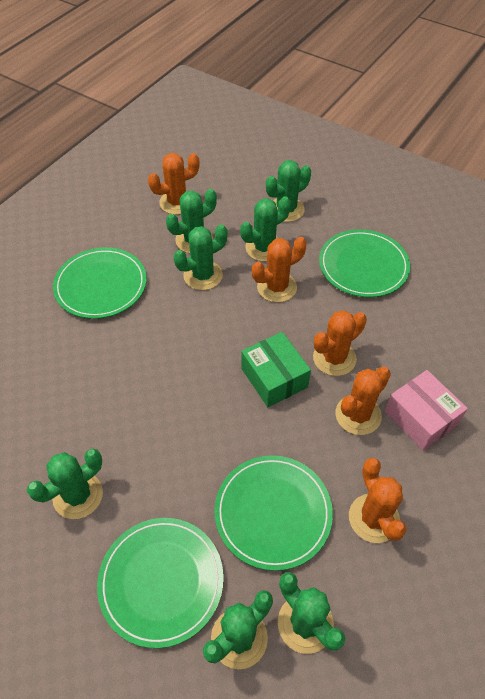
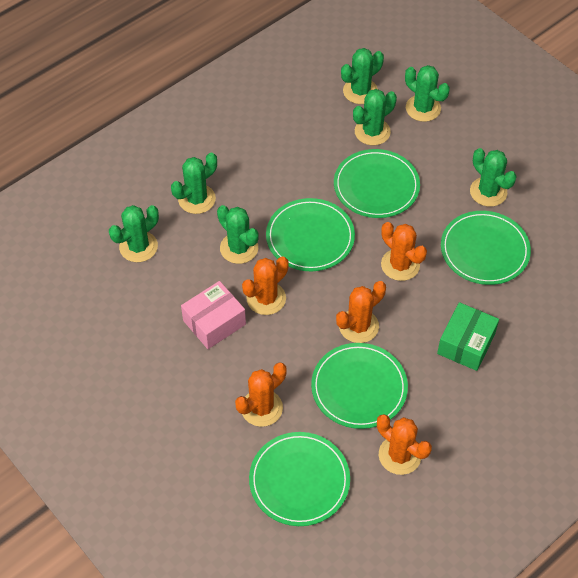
green plate: 4 -> 5

